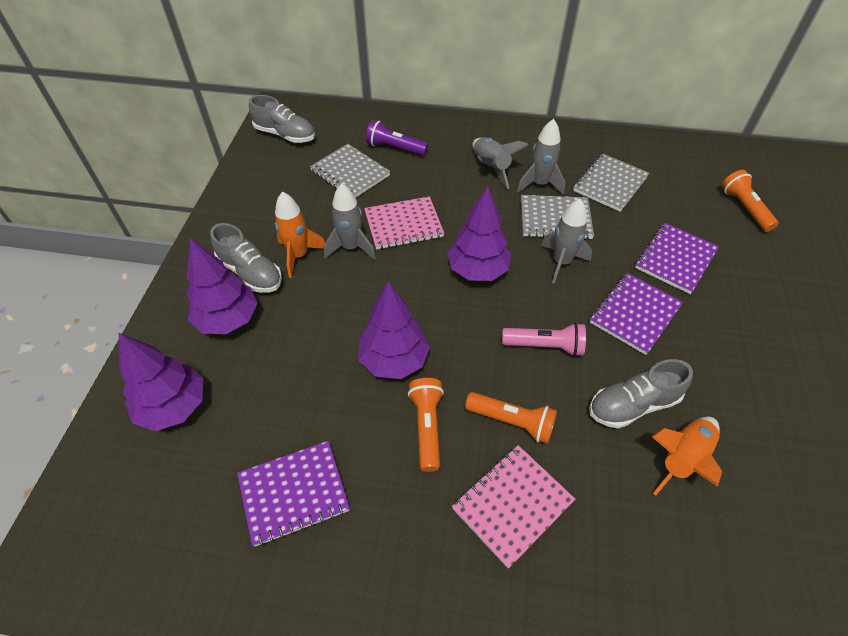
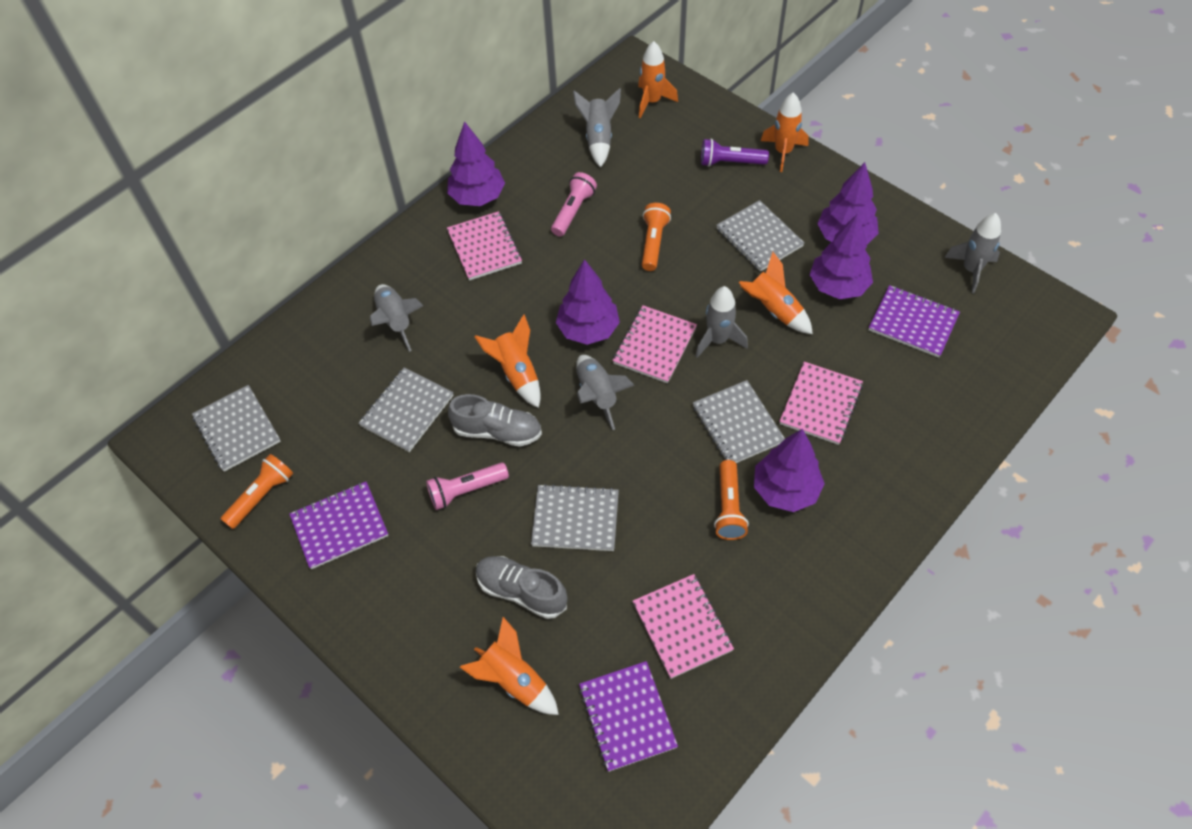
grey notebook: 3 -> 5
grey rocket: 4 -> 5
grey shoe: 3 -> 2
orange rocket: 2 -> 5
pink flashlight: 1 -> 2
pink notebook: 2 -> 4
purple tree: 4 -> 5

